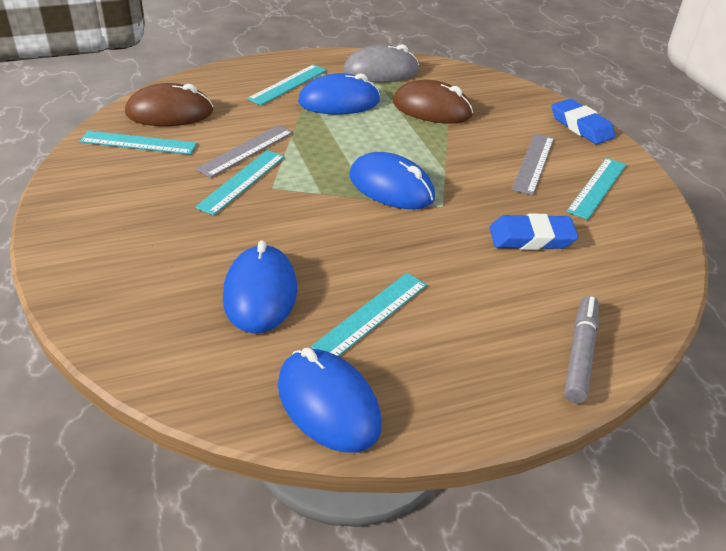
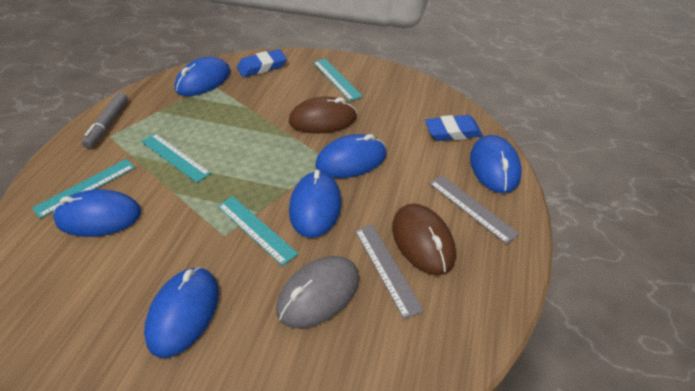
blue mouse: 4 -> 6
turquoise ruler: 5 -> 4

